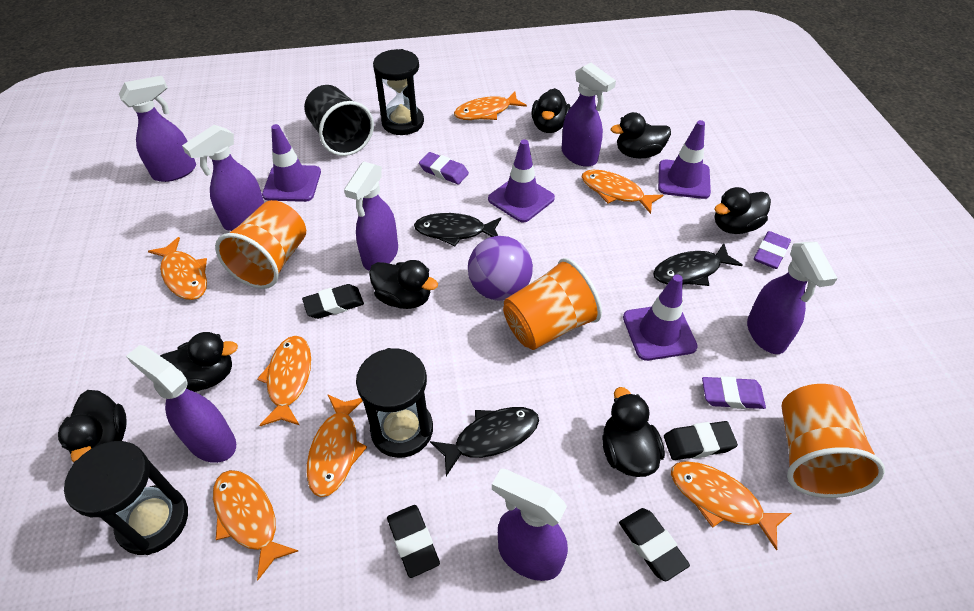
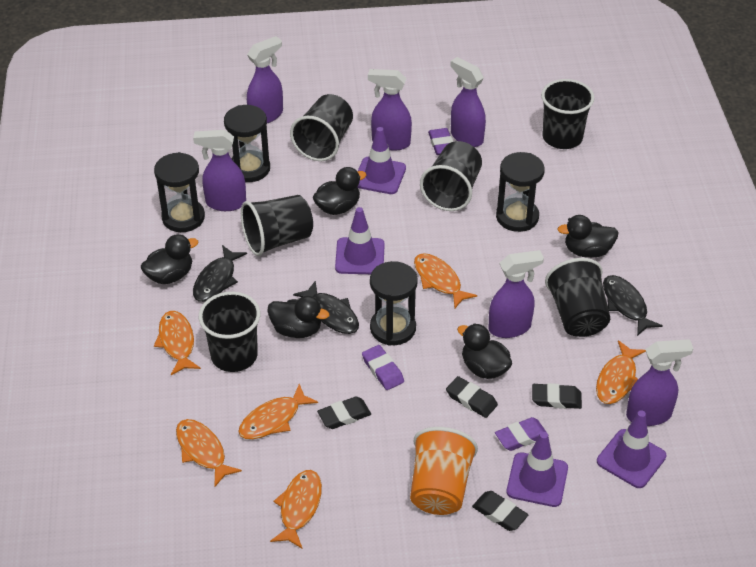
black cup: 1 -> 6
black duck: 7 -> 5
black hourglass: 3 -> 4
orange cup: 3 -> 1
orange fish: 7 -> 6
purple ball: 1 -> 0
purple spray bottle: 7 -> 6

